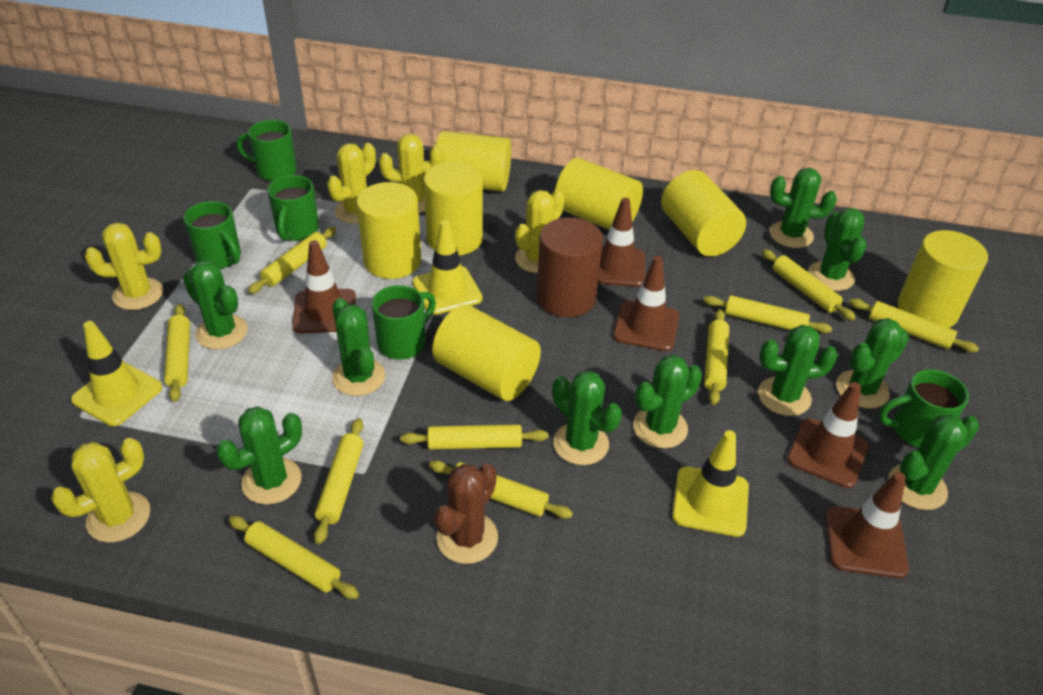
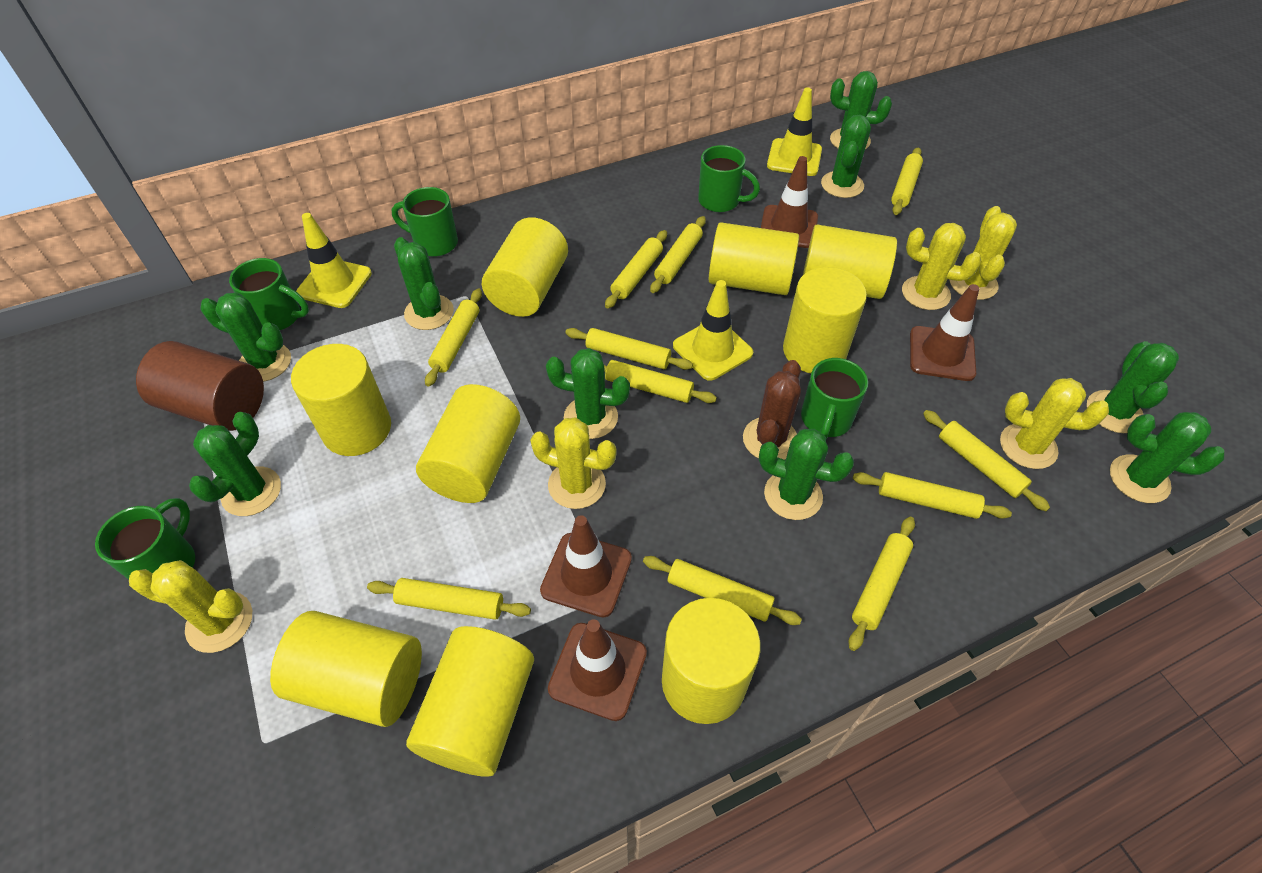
brown traffic cone: 5 -> 4
green cactus: 10 -> 9
yellow cylinder: 7 -> 9
yellow rolling pin: 10 -> 11

